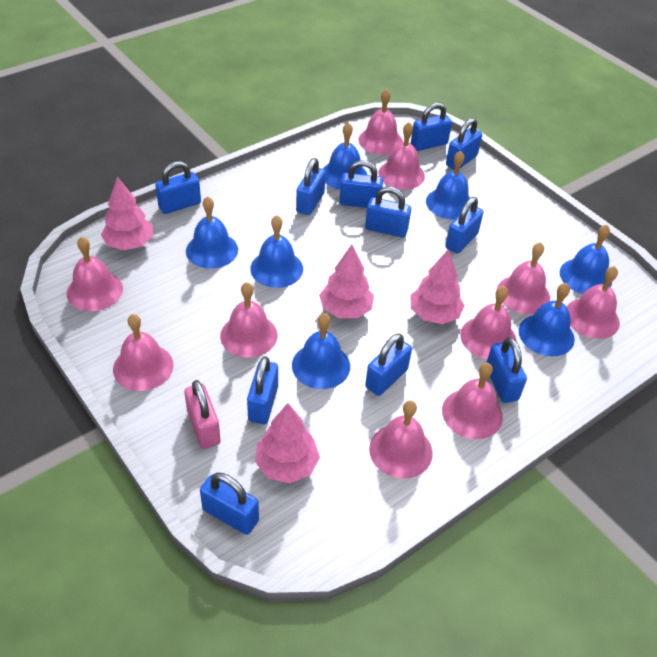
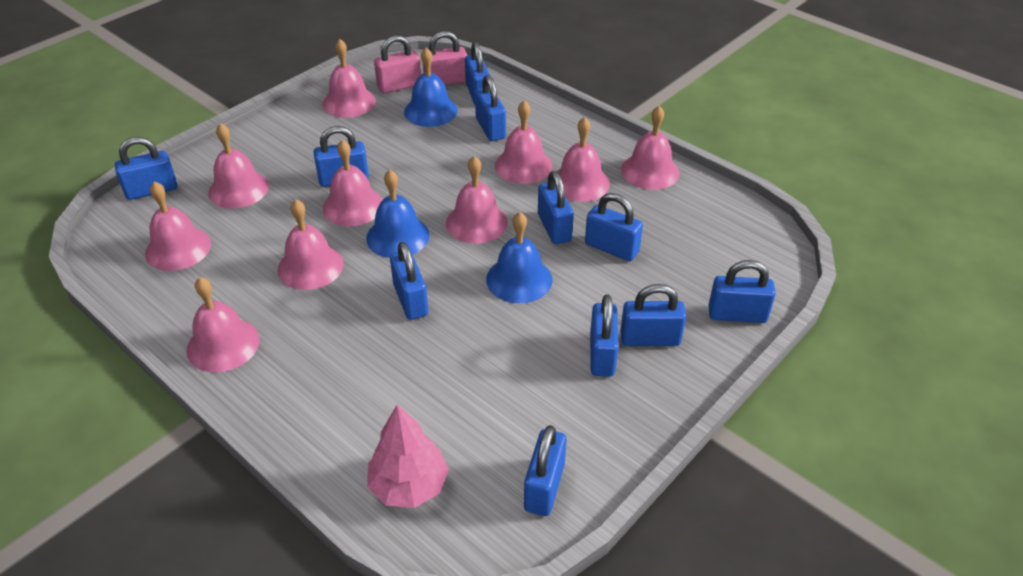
blue bell: 7 -> 3
pink padlock: 1 -> 2
pink tree: 4 -> 1

